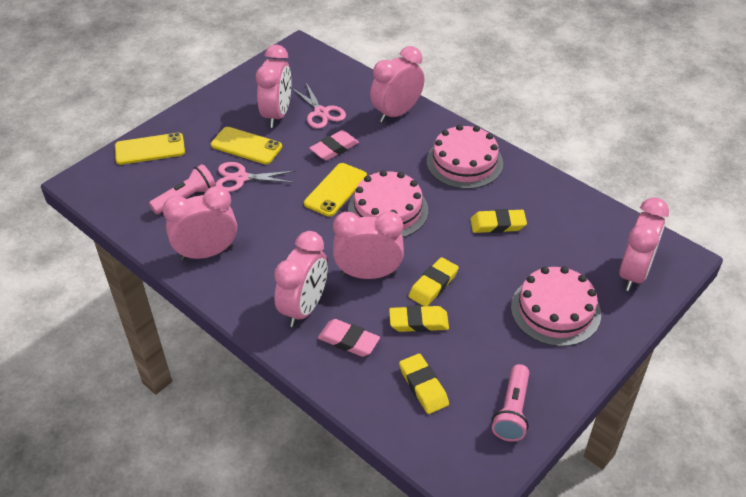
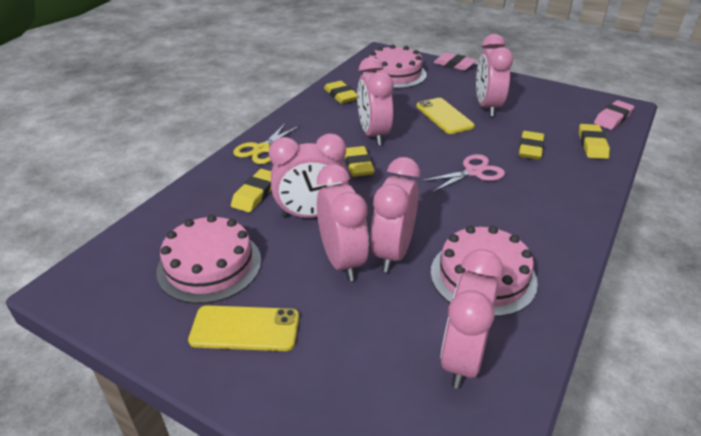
pink flashlight: 2 -> 0
pink scissors: 2 -> 1
yellow eraser: 4 -> 5
yellow phone: 3 -> 2
yellow scissors: 0 -> 1

